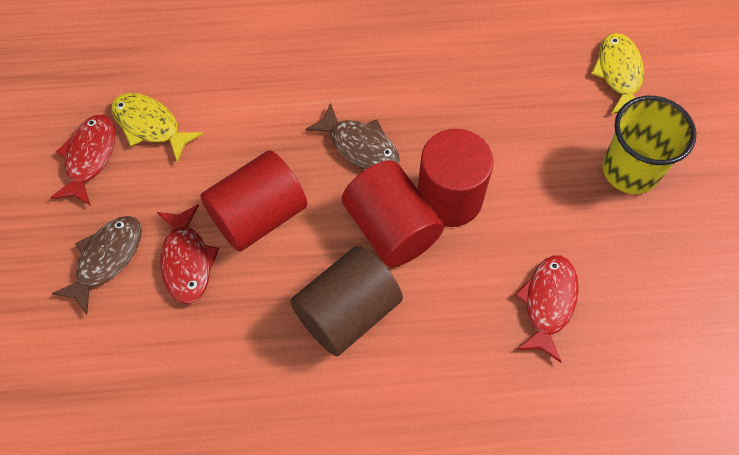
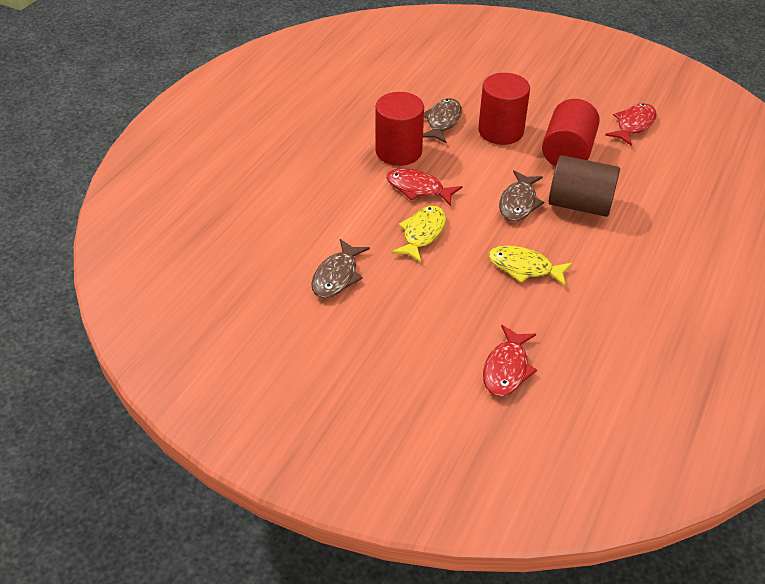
brown fish: 2 -> 3
yellow cup: 1 -> 0

